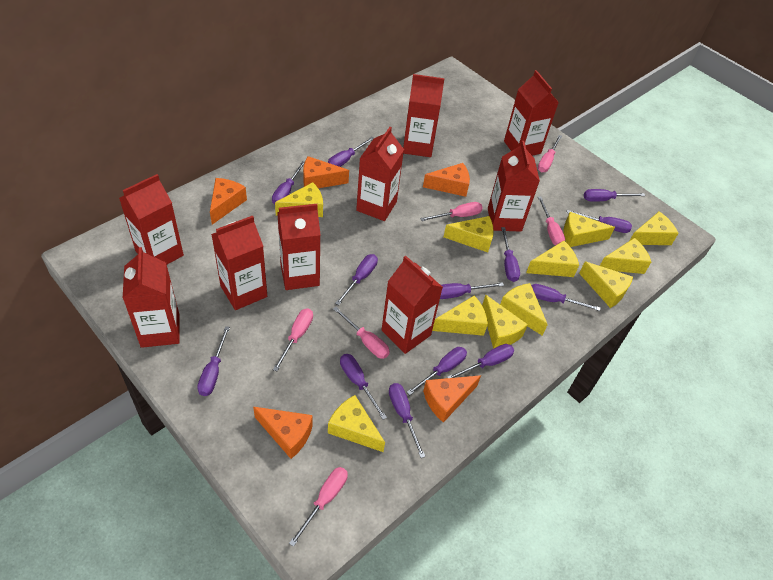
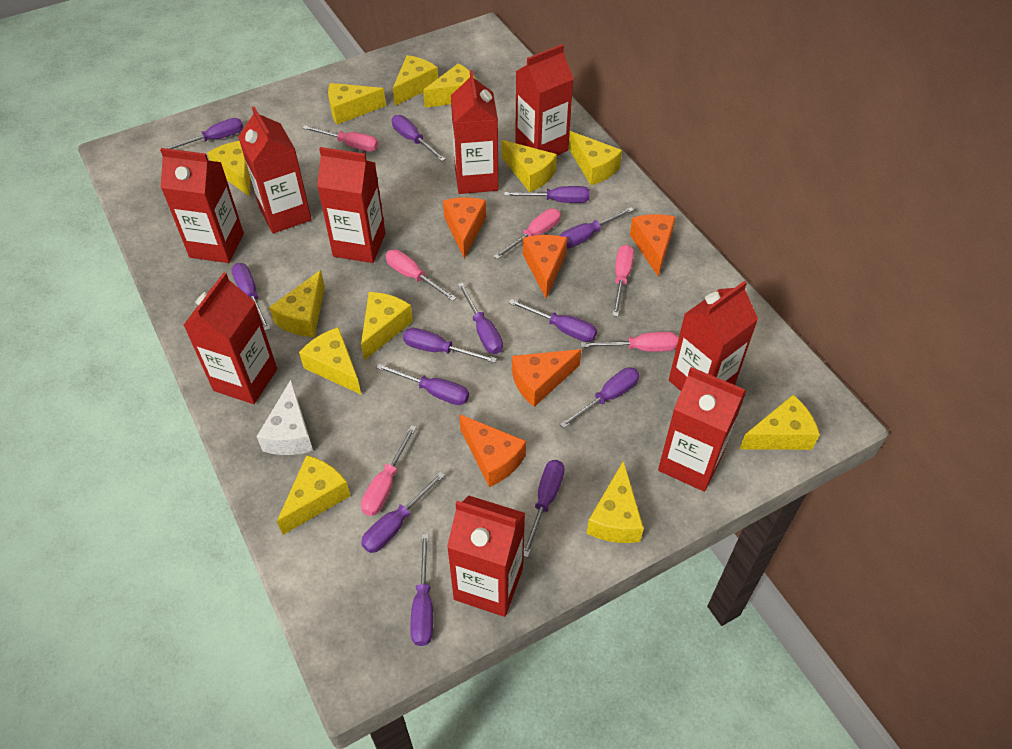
white cheese: 0 -> 1
yellow cheese: 11 -> 12

